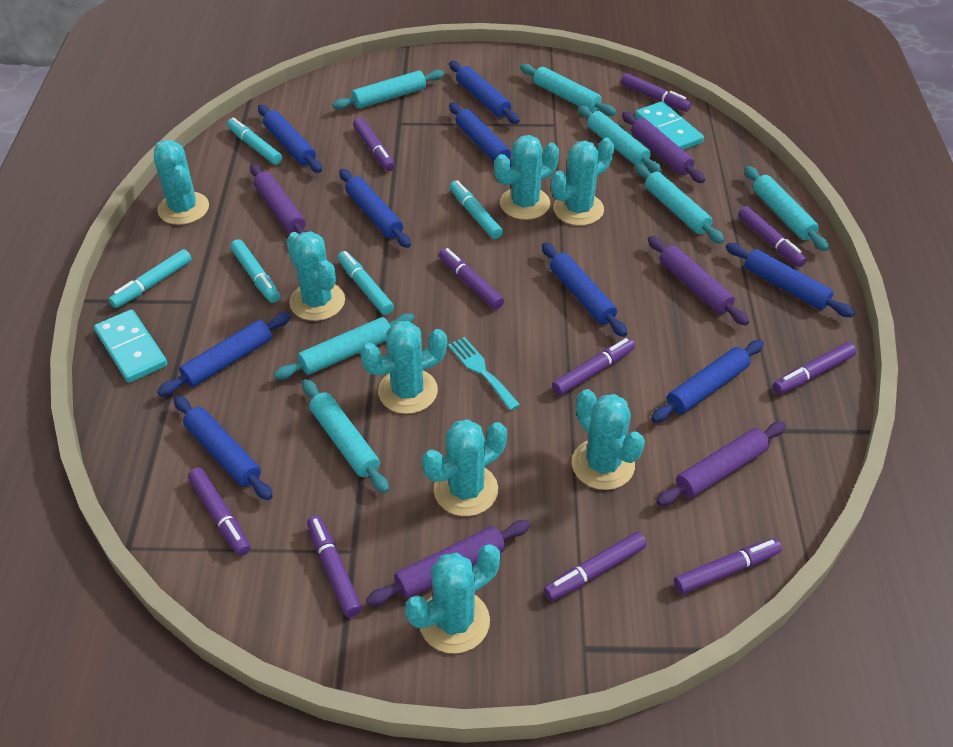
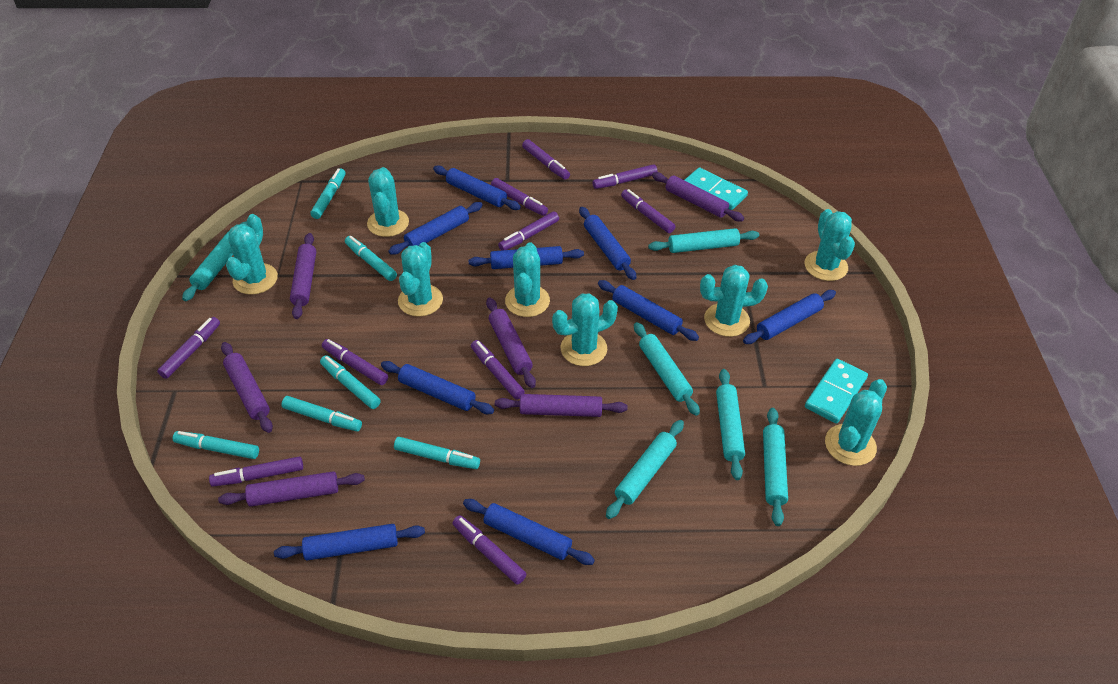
purple rolling pin: 5 -> 6
turquoise fork: 1 -> 0
turquoise marker: 5 -> 6
turquoise rolling pin: 7 -> 6

